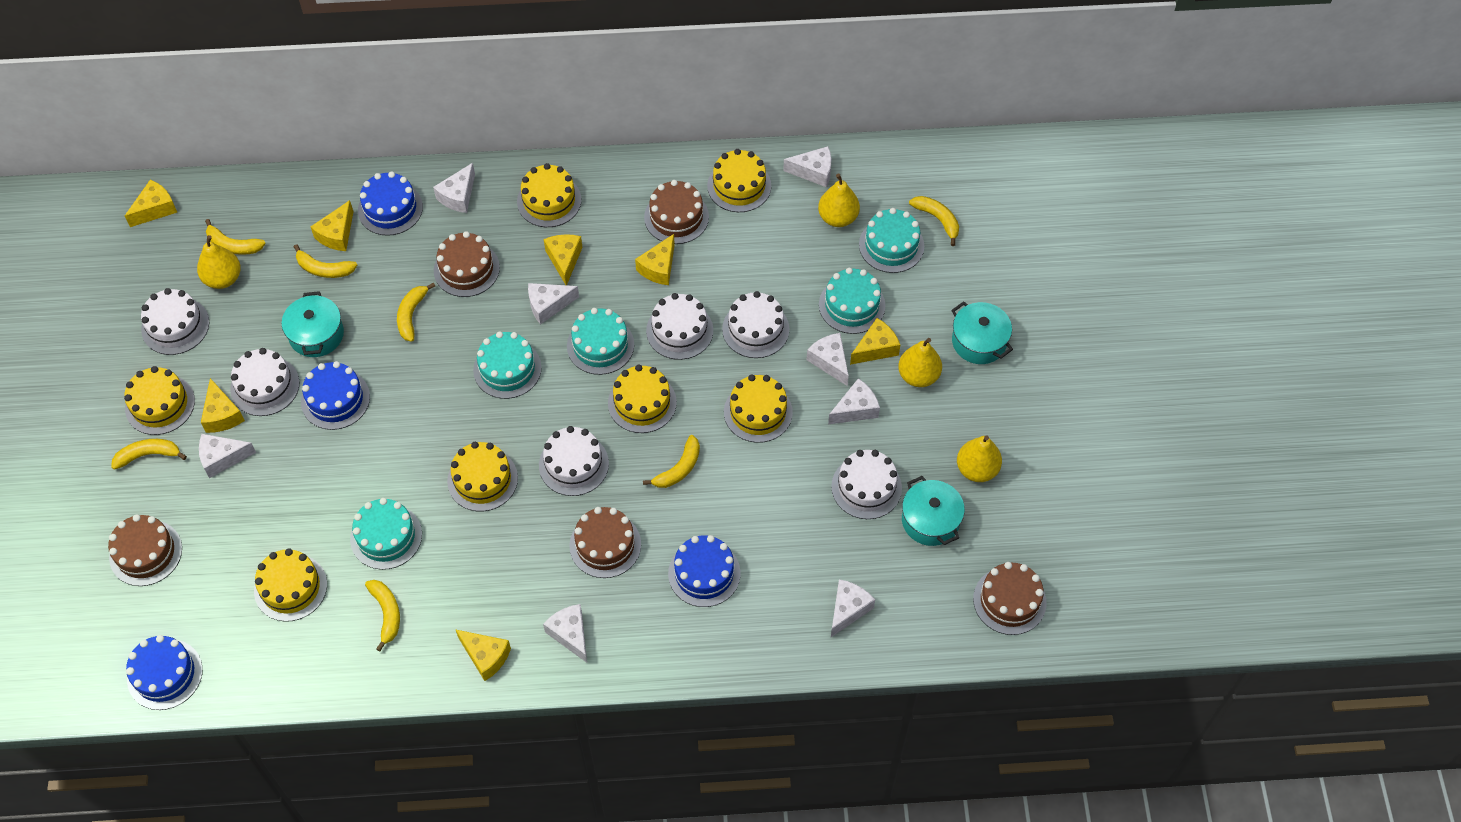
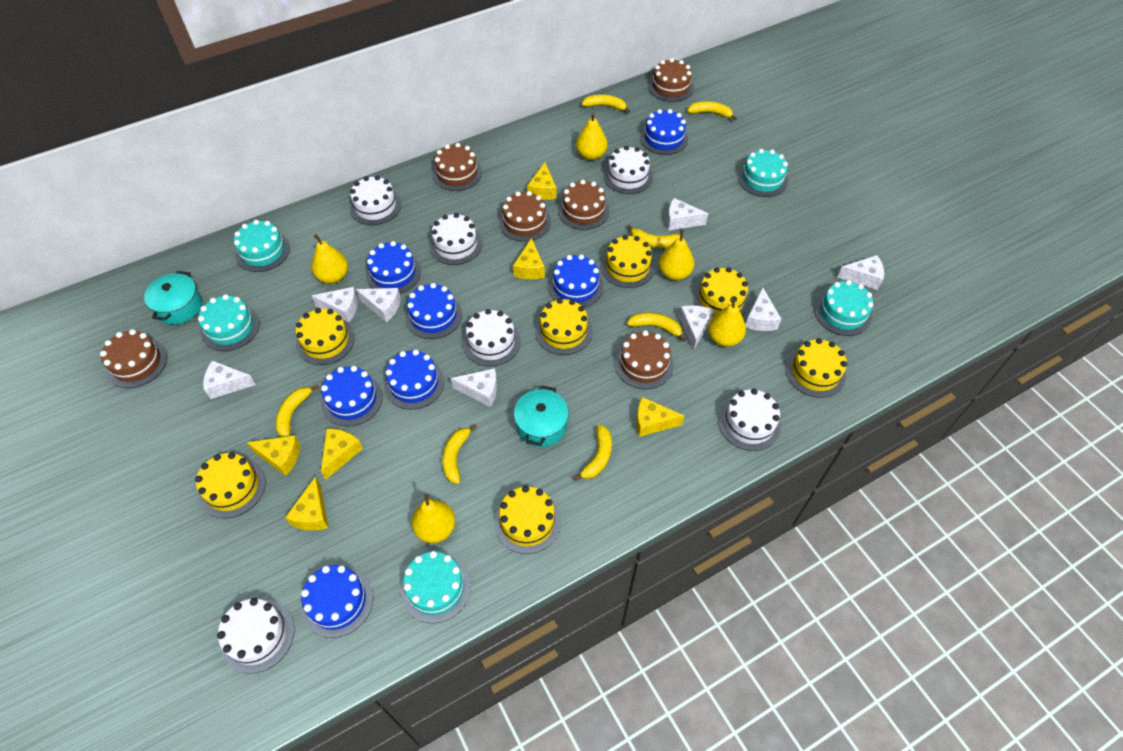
blue cake: 4 -> 7
brown cake: 5 -> 6
turquoise pot: 3 -> 2
yellow cheese: 7 -> 6
yellow pear: 4 -> 5

